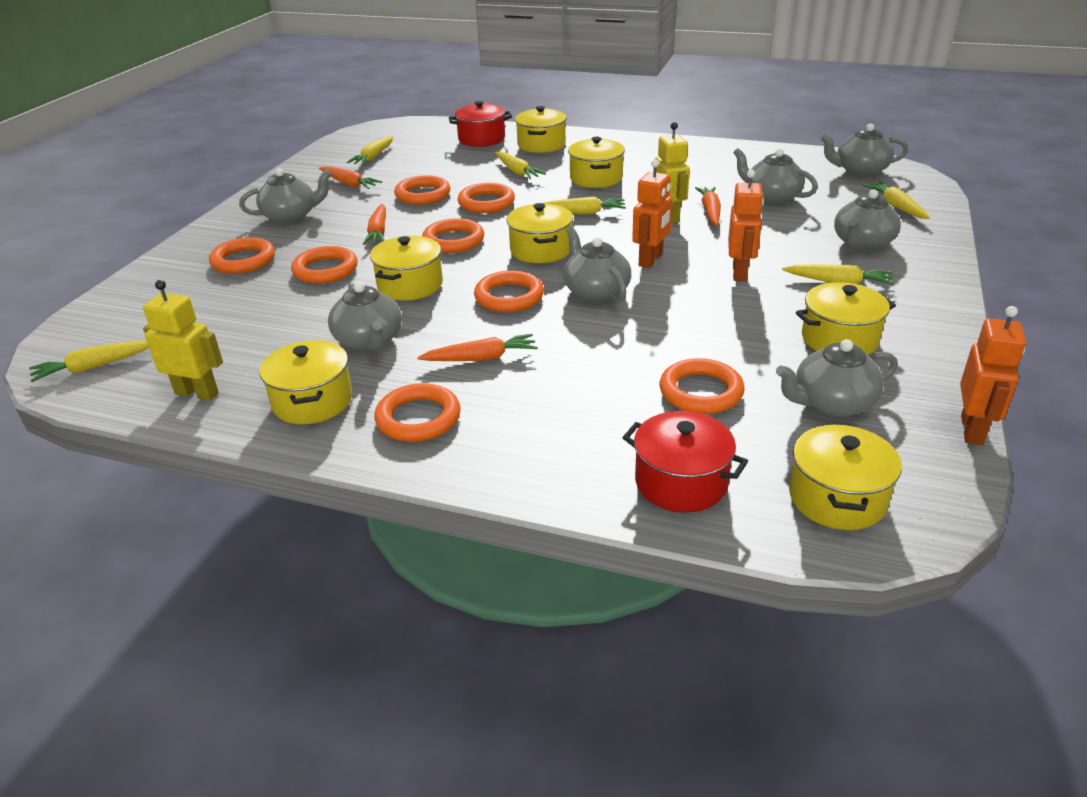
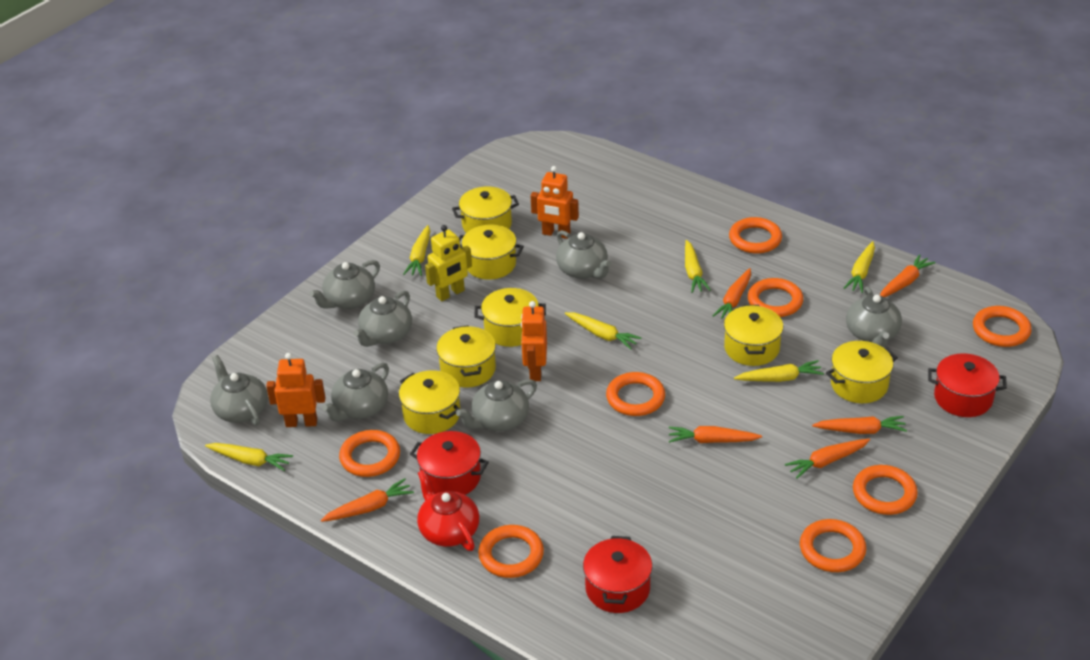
orange carrot: 4 -> 6
red pot: 2 -> 3
red teapot: 0 -> 1
yellow robot: 2 -> 1

